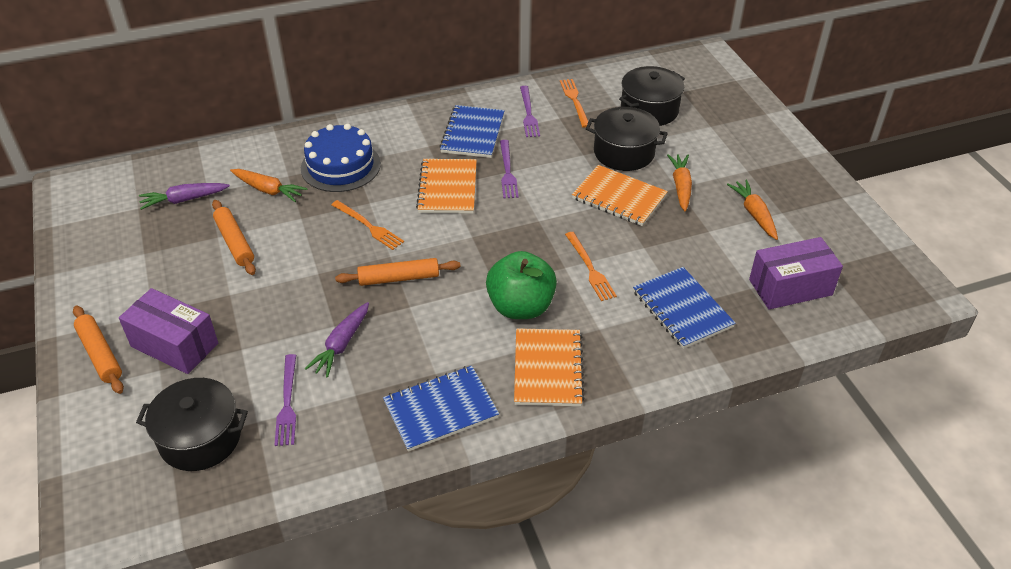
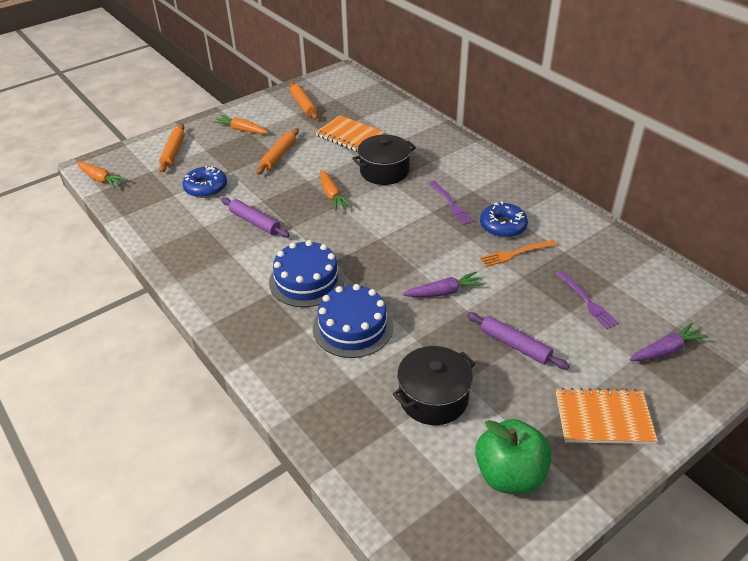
black pot: 3 -> 2
blue cake: 1 -> 2
blue donut: 0 -> 2
blue notebook: 3 -> 0
orange fork: 3 -> 1
orange notebook: 3 -> 2
purple box: 2 -> 0
purple fork: 3 -> 2
purple rolling pin: 0 -> 2

